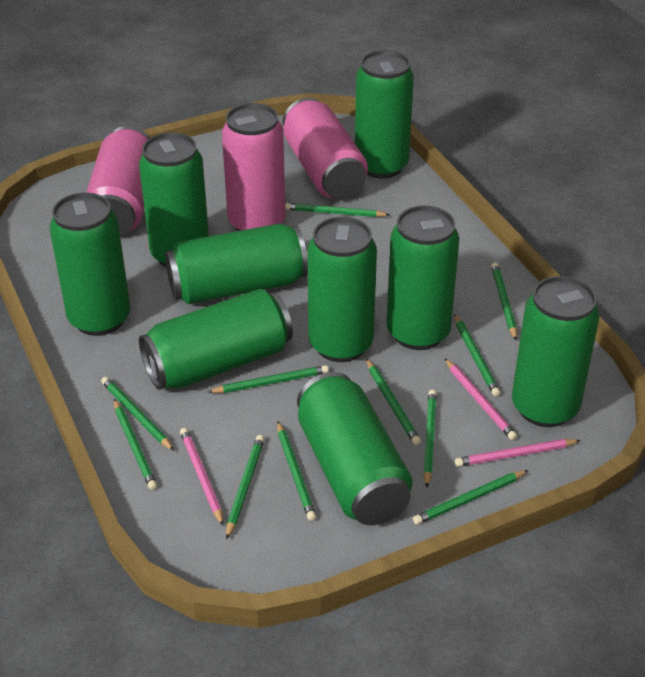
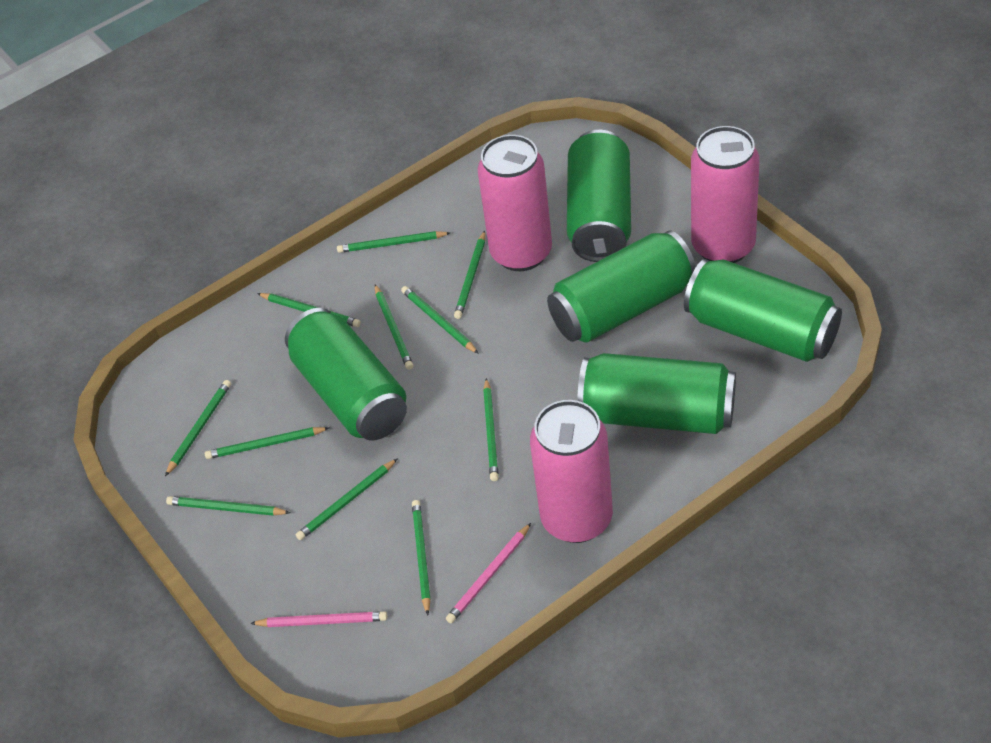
green can: 9 -> 5
pink pencil: 3 -> 2

